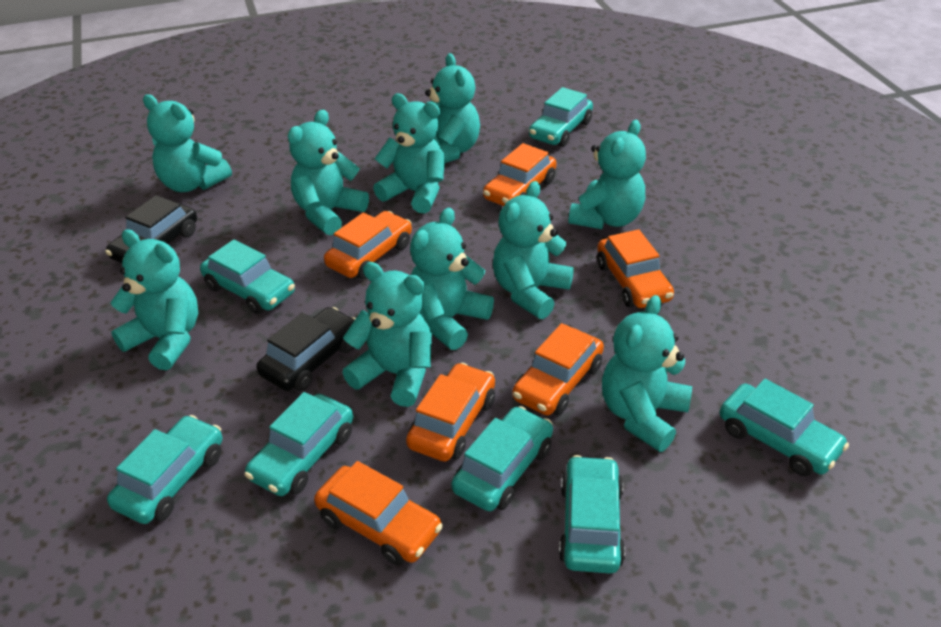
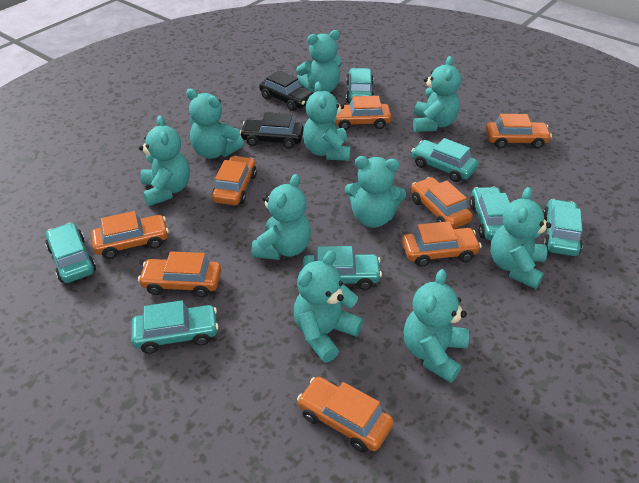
orange car: 6 -> 8

